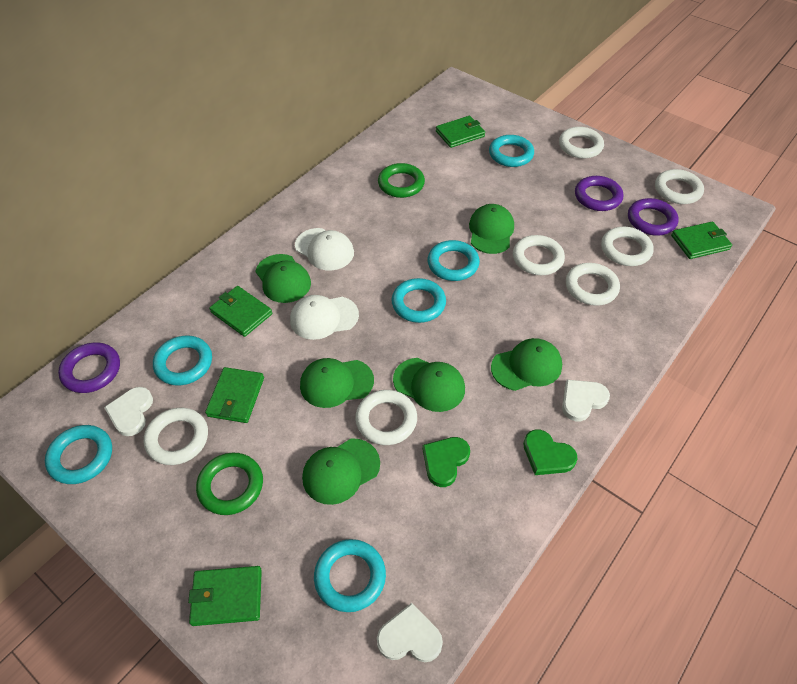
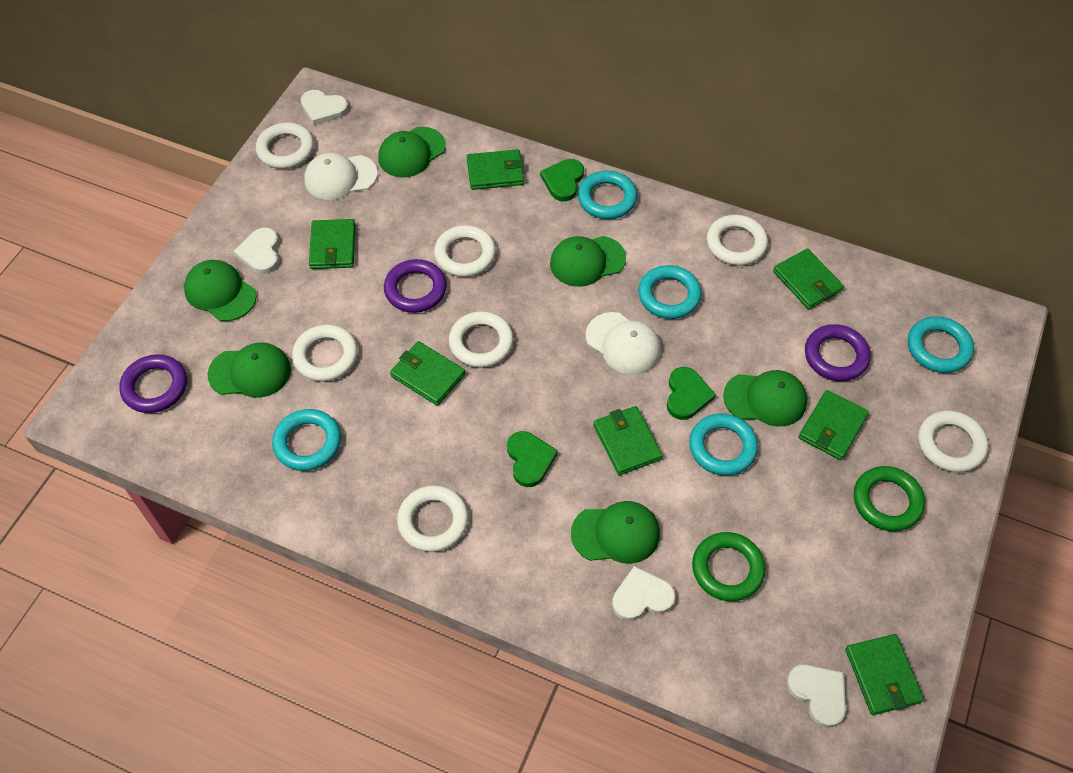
green heart: 2 -> 3
green wallet: 5 -> 7
turquoise ring: 6 -> 5
white heart: 3 -> 4

